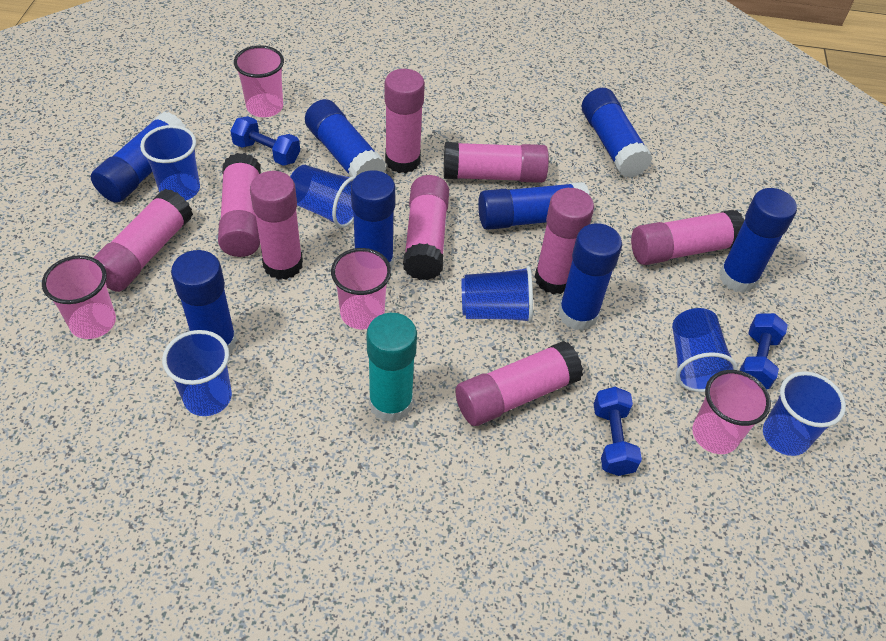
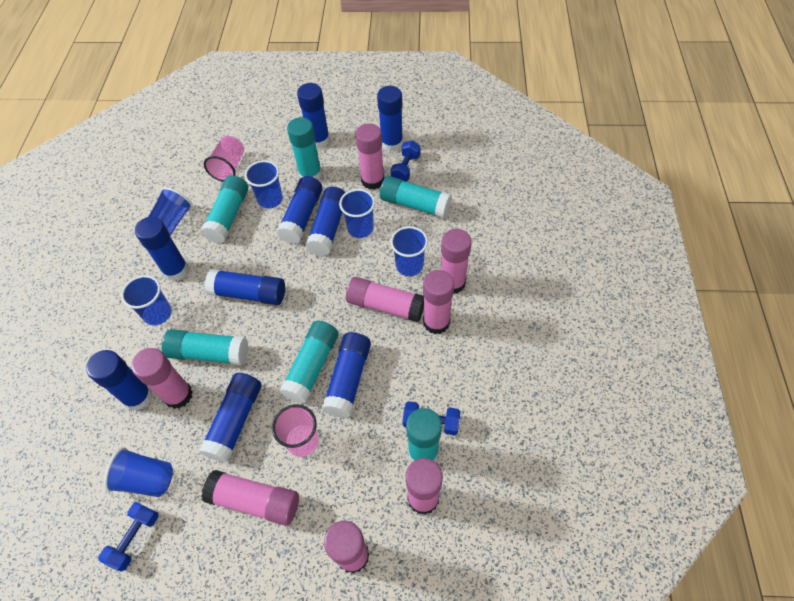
blue glue stick: 8 -> 9
pink cup: 4 -> 2
pink glue stick: 9 -> 8
turquoise glue stick: 1 -> 6

